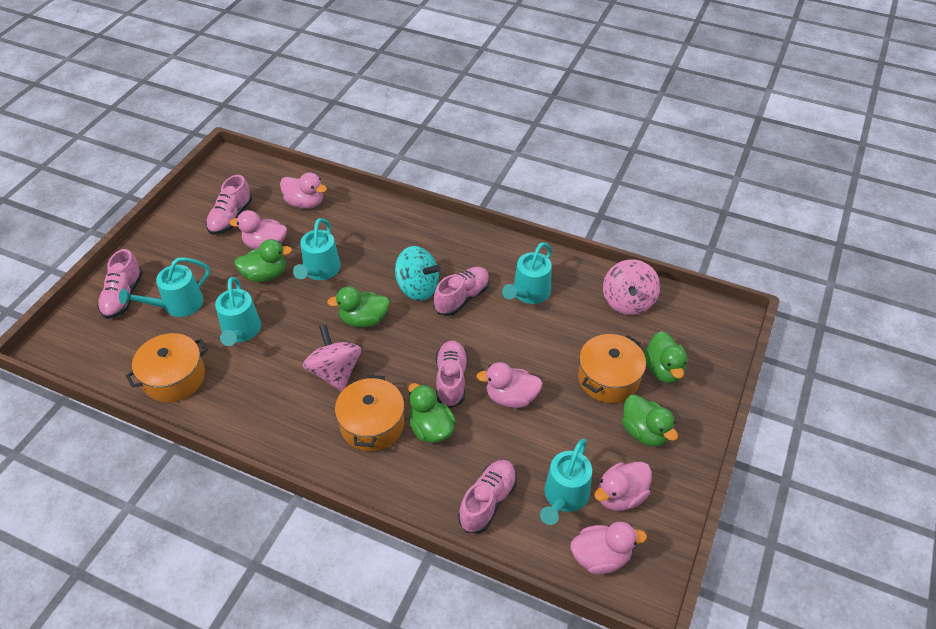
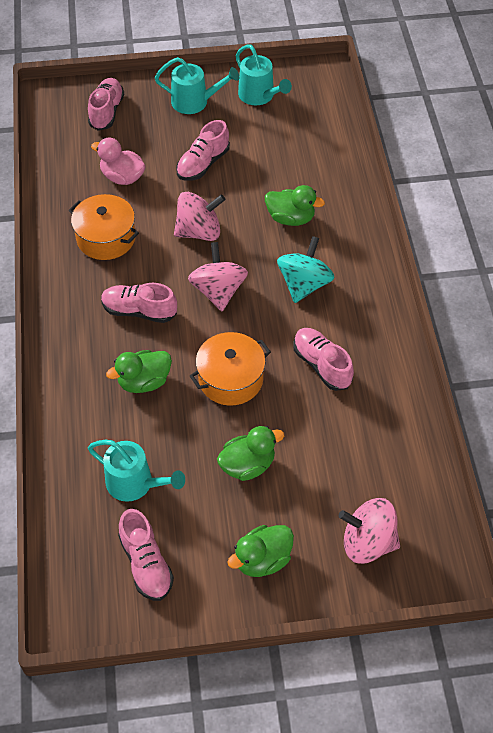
green duck: 5 -> 4
orange pot: 3 -> 2
pink duck: 5 -> 1
pink spinning top: 2 -> 3
turquoise watering can: 5 -> 3

